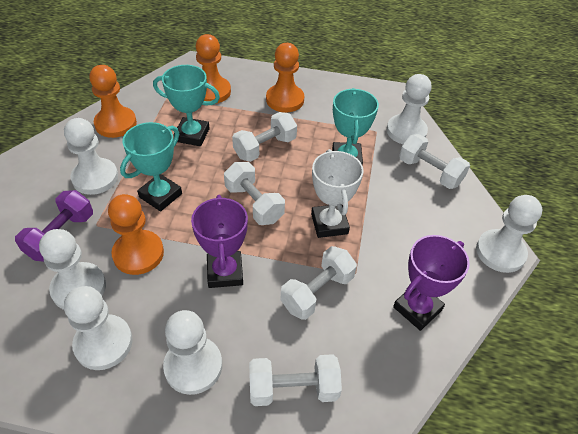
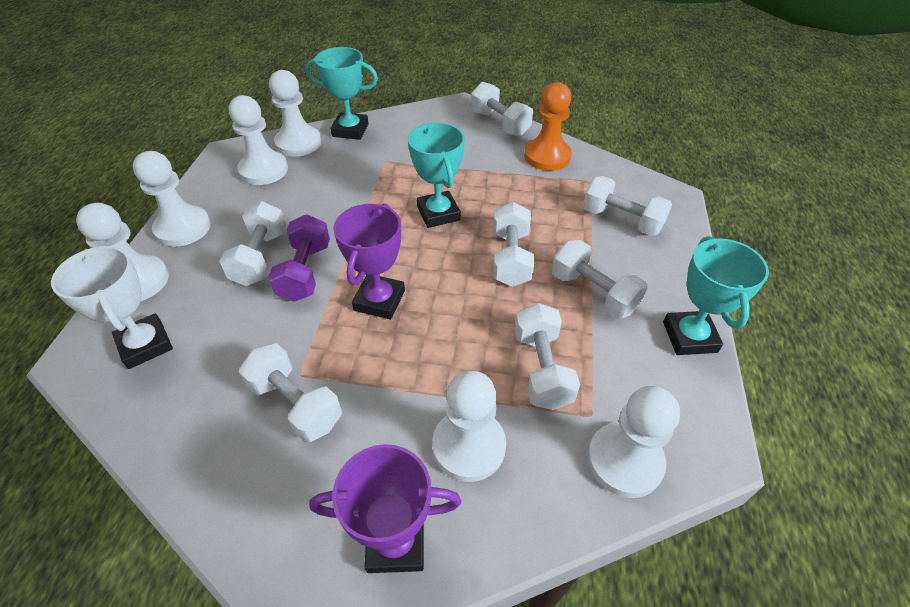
orange pawn: 4 -> 1
white dumbbell: 5 -> 7

